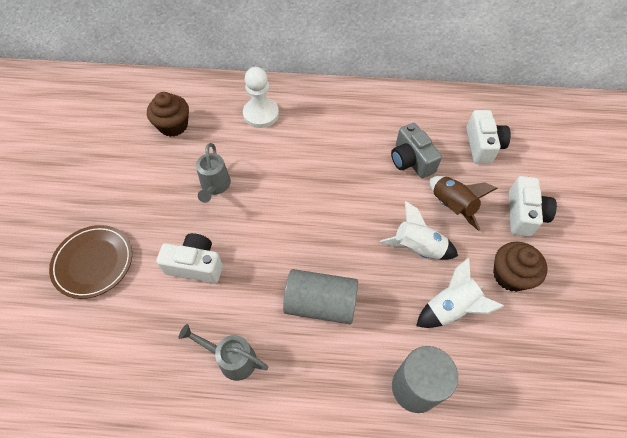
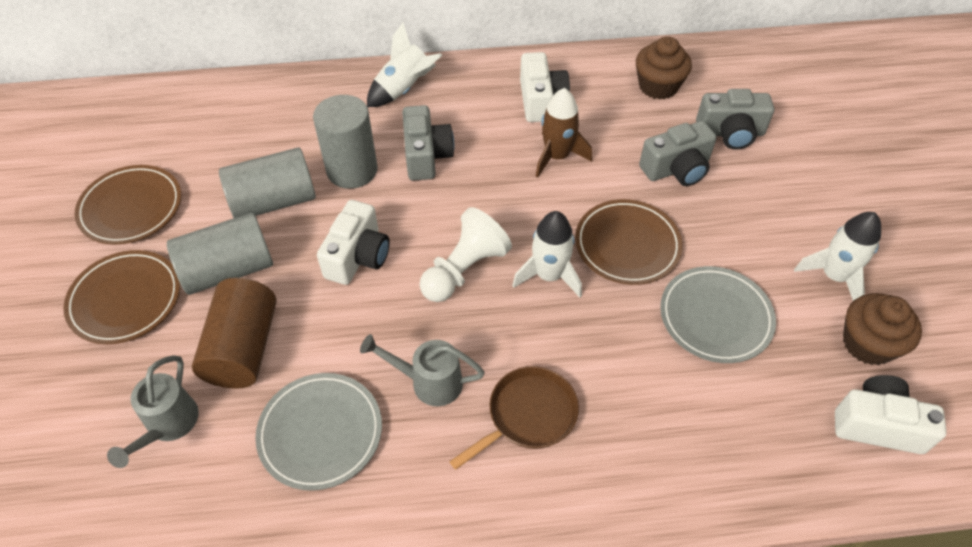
brown cylinder: 0 -> 1
brown pan: 0 -> 1
brown plate: 1 -> 3
grey camera: 1 -> 3
grey cylinder: 2 -> 3
grey plate: 0 -> 2
white rocket: 2 -> 3

